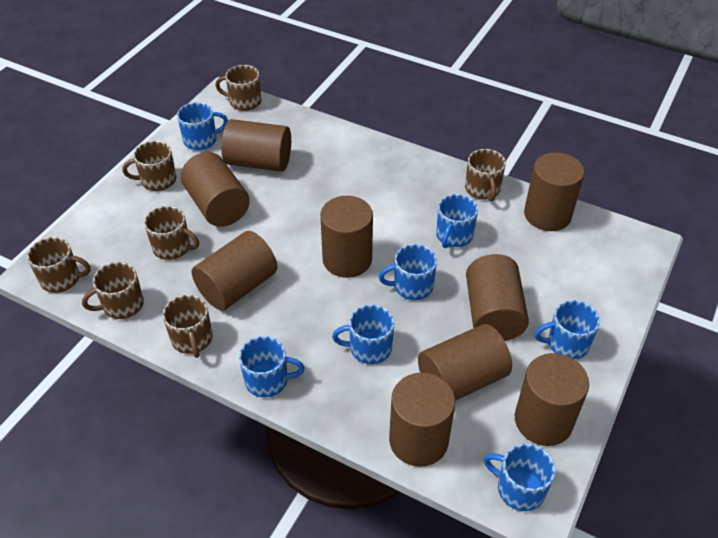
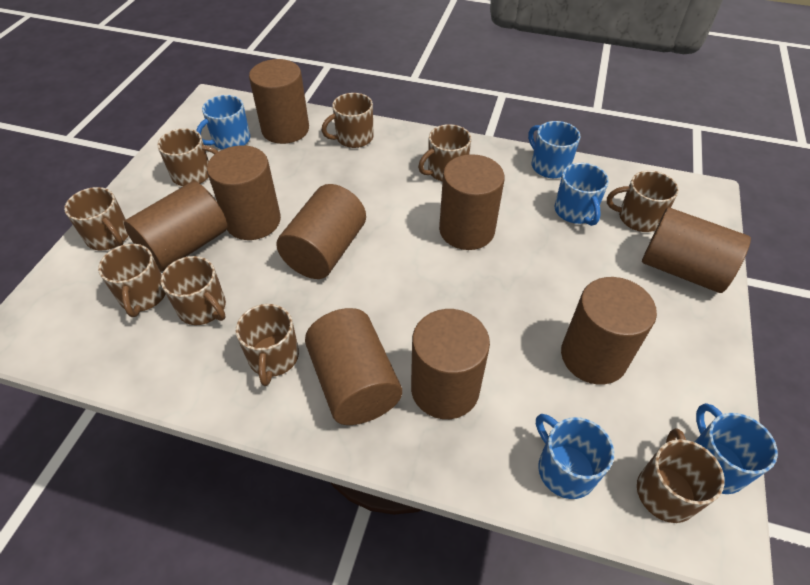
blue mug: 7 -> 5
brown mug: 7 -> 9

